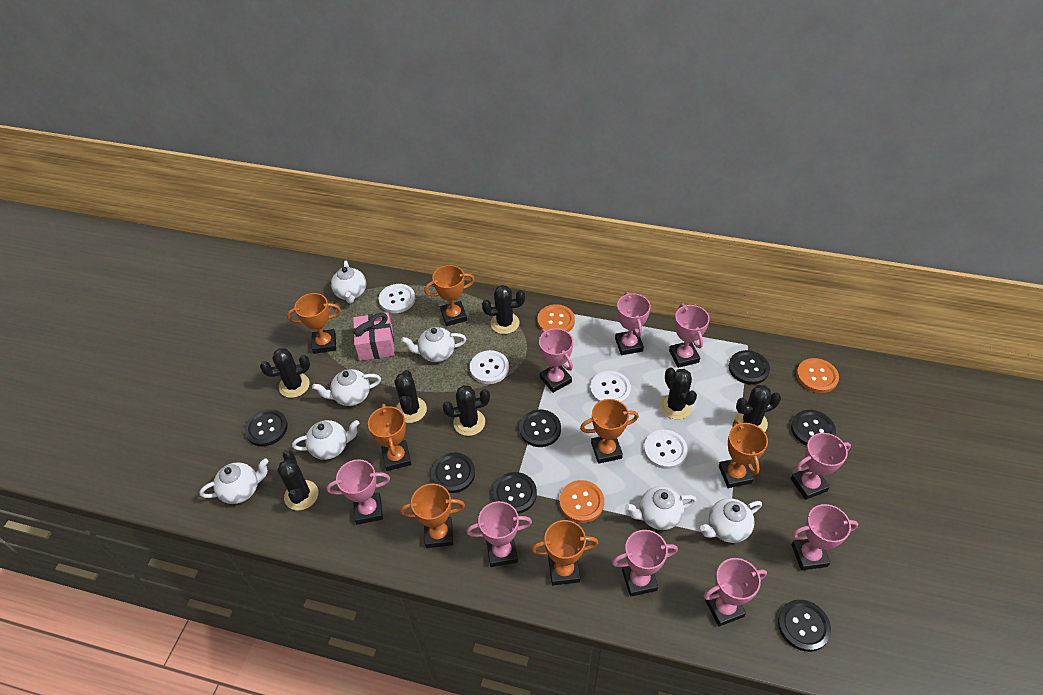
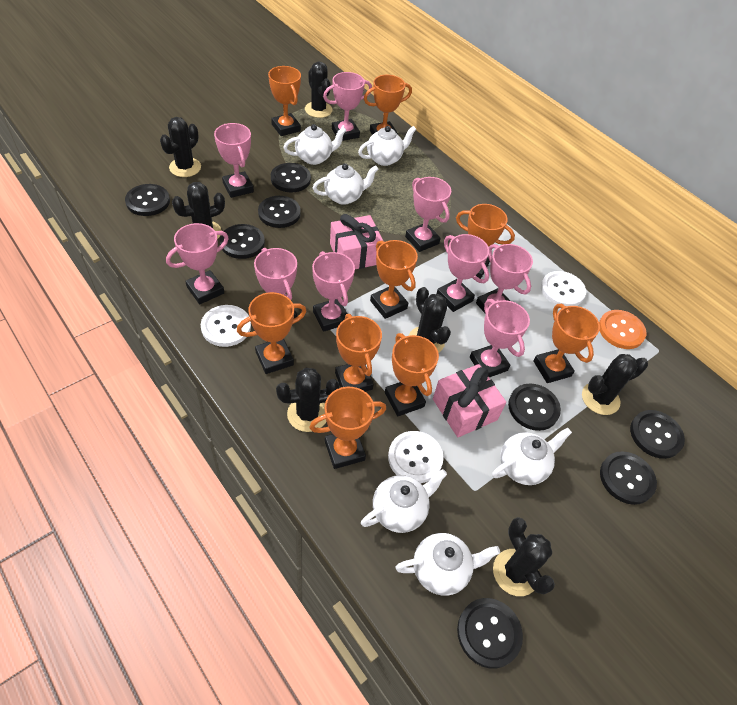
black button: 7 -> 8
orange button: 3 -> 1
orange trophy: 7 -> 9
pink gift: 1 -> 2
white button: 4 -> 3
white teapot: 7 -> 6

